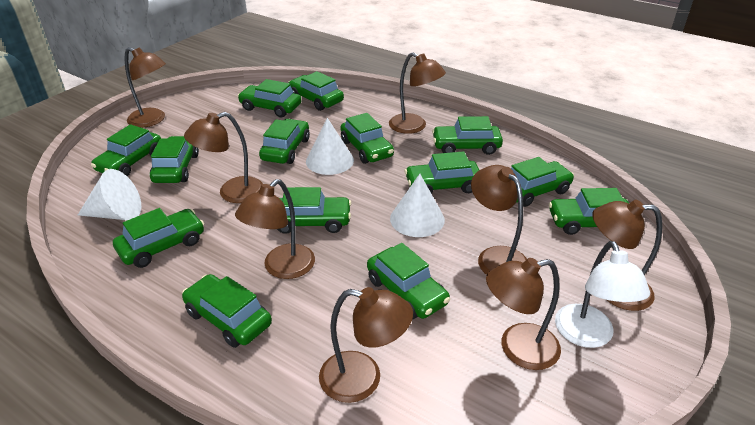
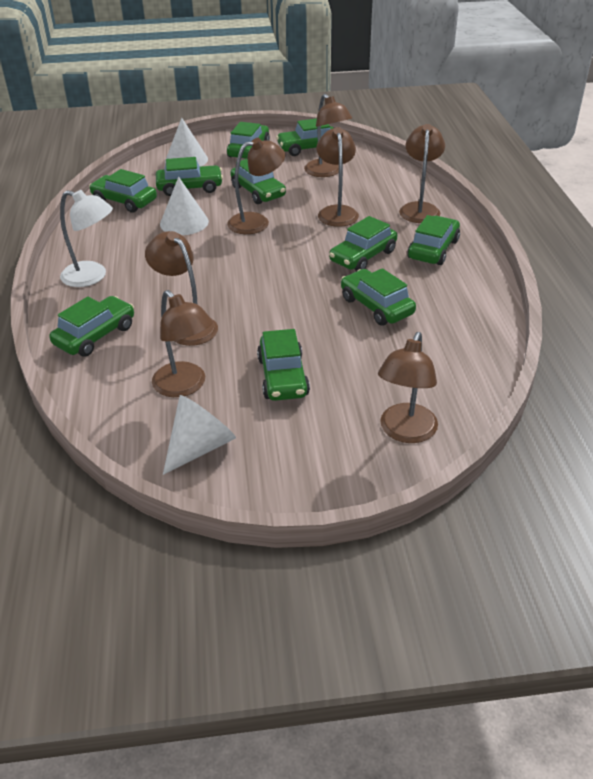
brown lamp: 8 -> 7
green car: 14 -> 10

